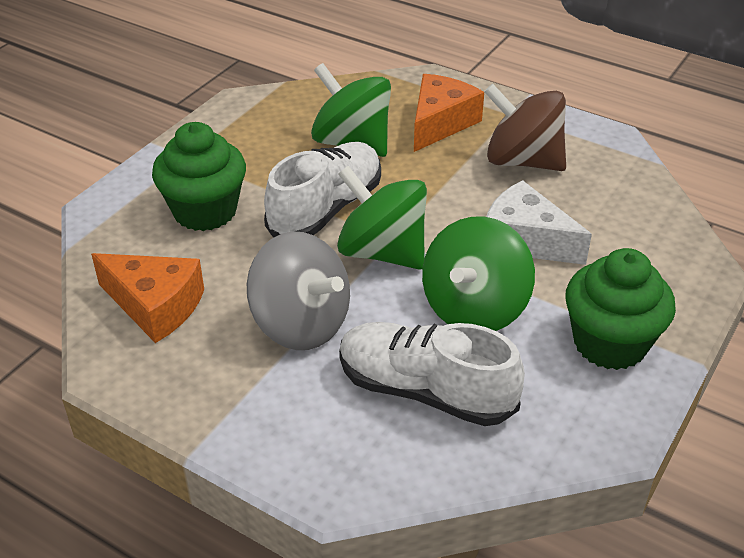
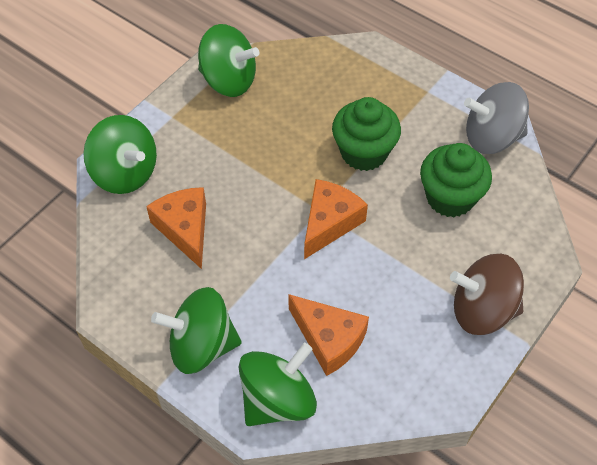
green spinning top: 3 -> 4
orange cheese: 2 -> 3
white cheese: 1 -> 0
white shoe: 2 -> 0

